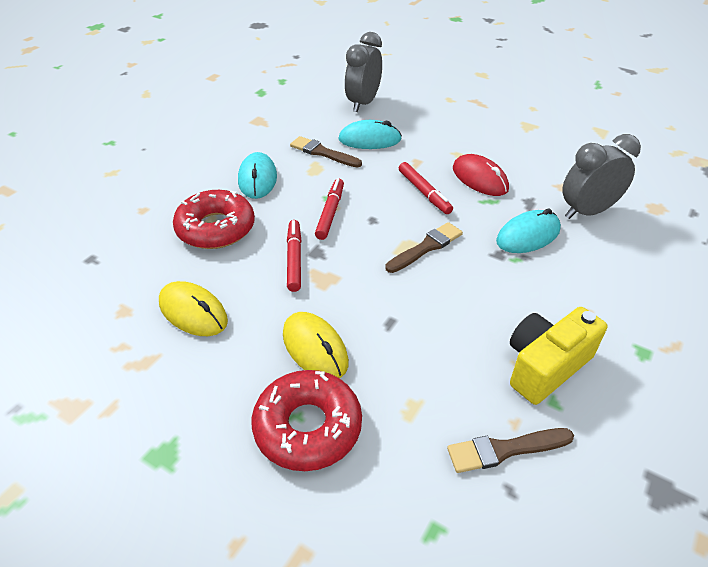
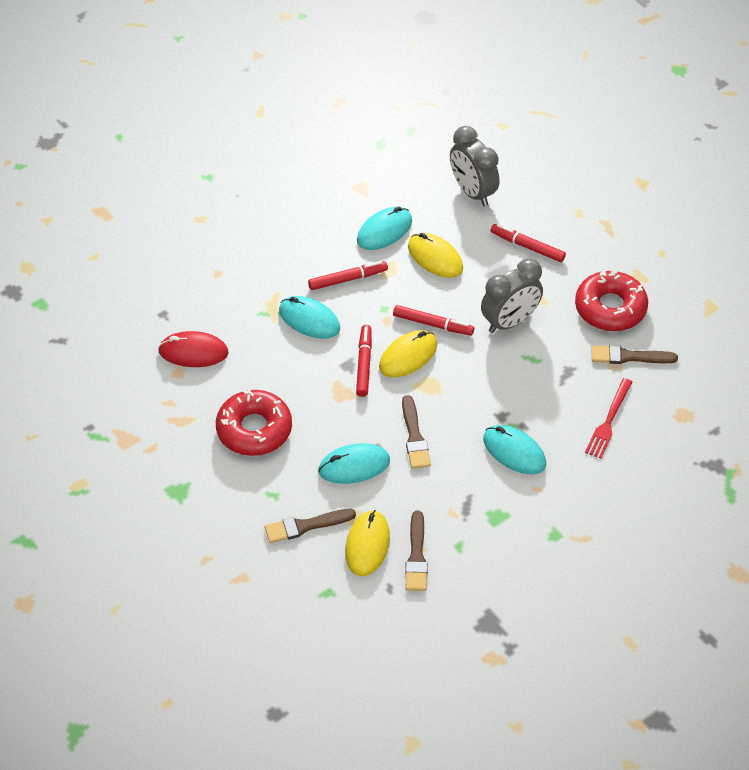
brown brush: 3 -> 4
red fork: 0 -> 1
red marker: 3 -> 4
turquoise mouse: 3 -> 4
yellow camera: 1 -> 0
yellow mouse: 2 -> 3

